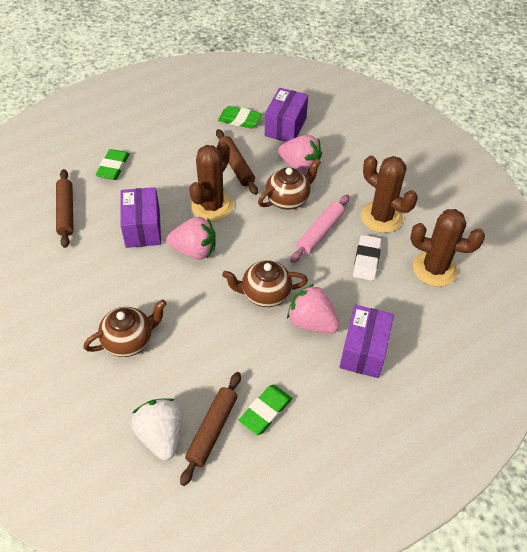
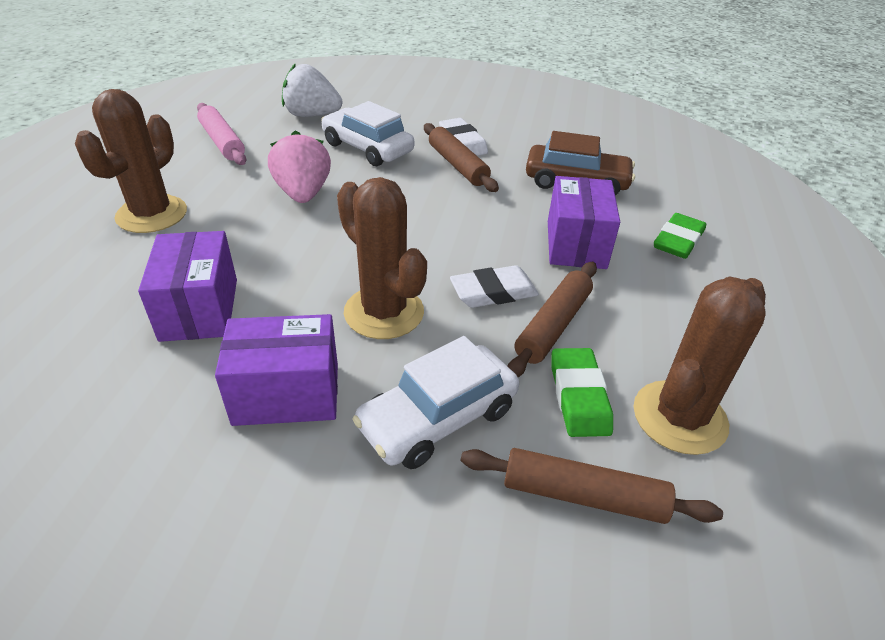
brown car: 0 -> 1
brown teapot: 3 -> 0
green eraser: 3 -> 2
pink strawberry: 3 -> 1
white car: 0 -> 2
white eraser: 1 -> 2

